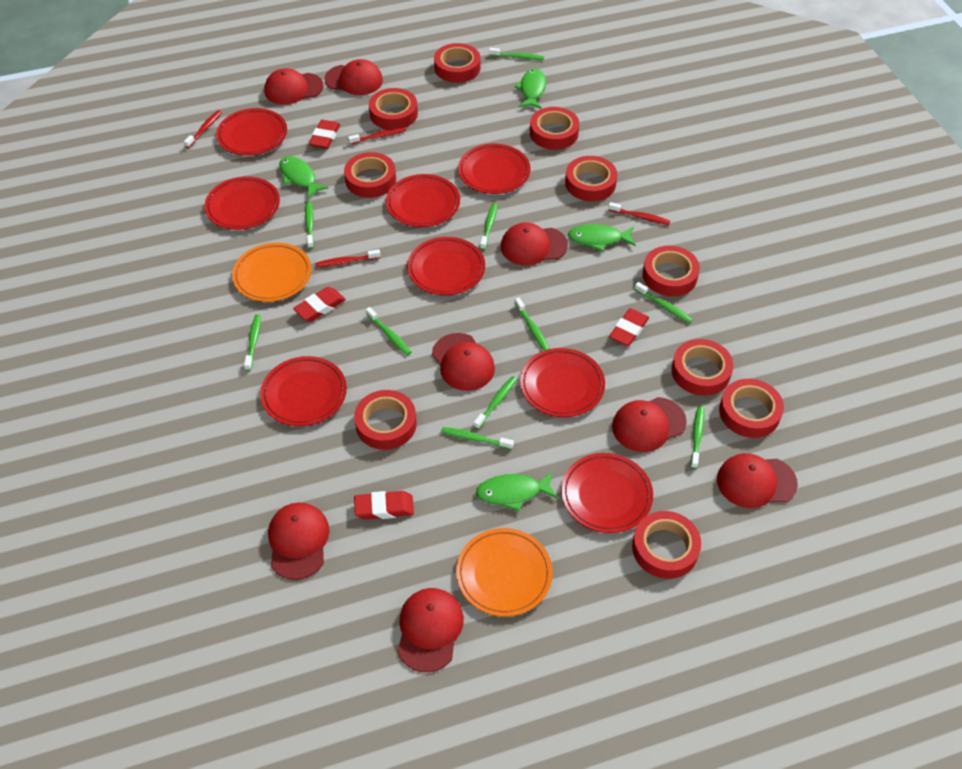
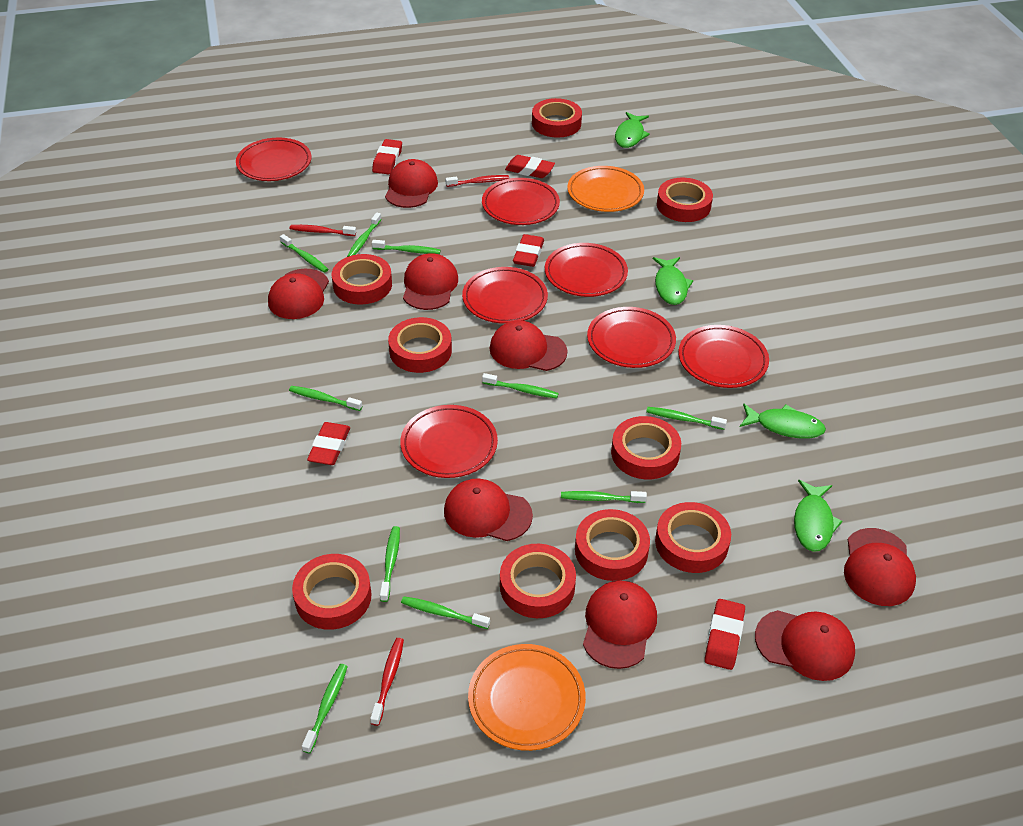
red eraser: 4 -> 5
red plate: 8 -> 7
red tape: 10 -> 9
red toothbrush: 4 -> 3

